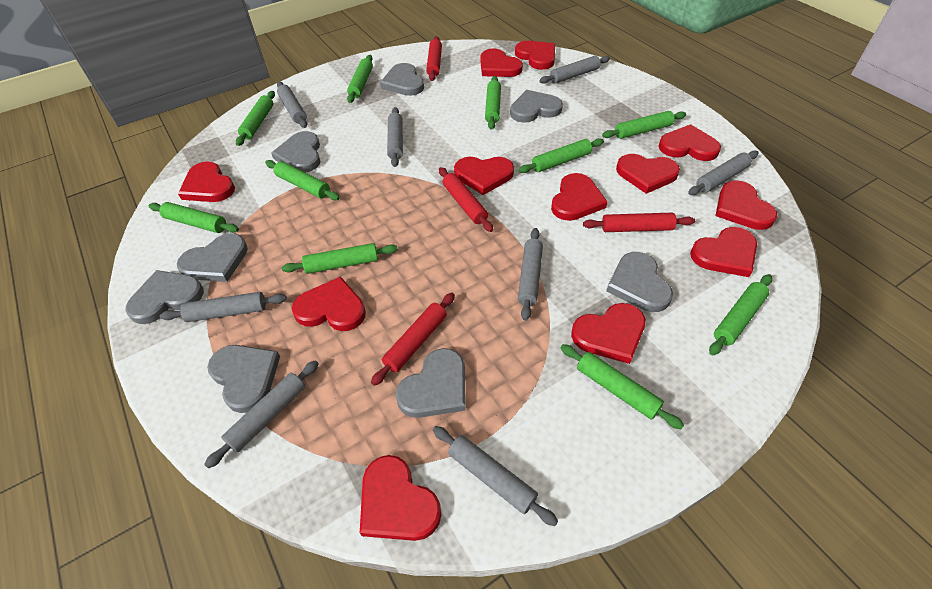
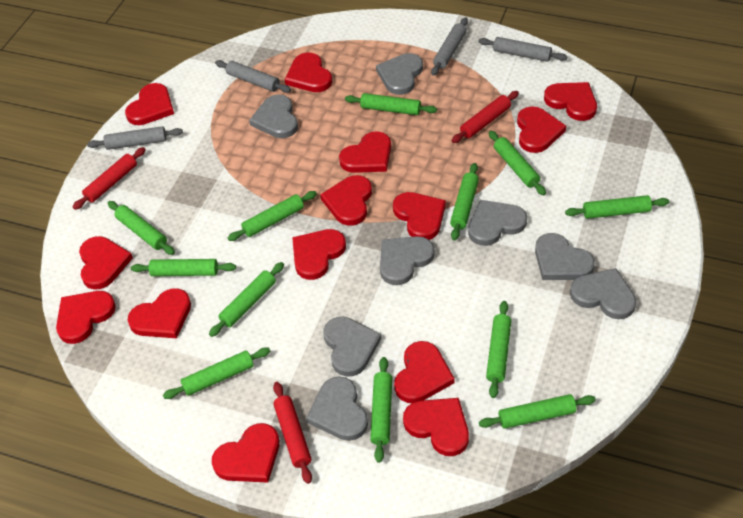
green rolling pin: 10 -> 12
grey rolling pin: 8 -> 4
red heart: 12 -> 14
red rolling pin: 4 -> 3

